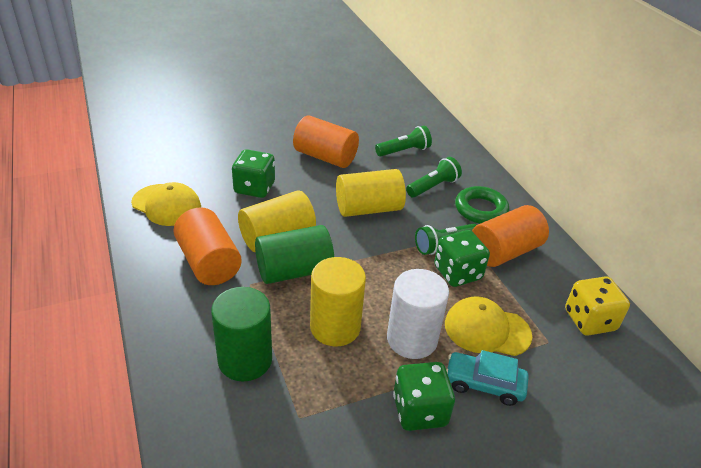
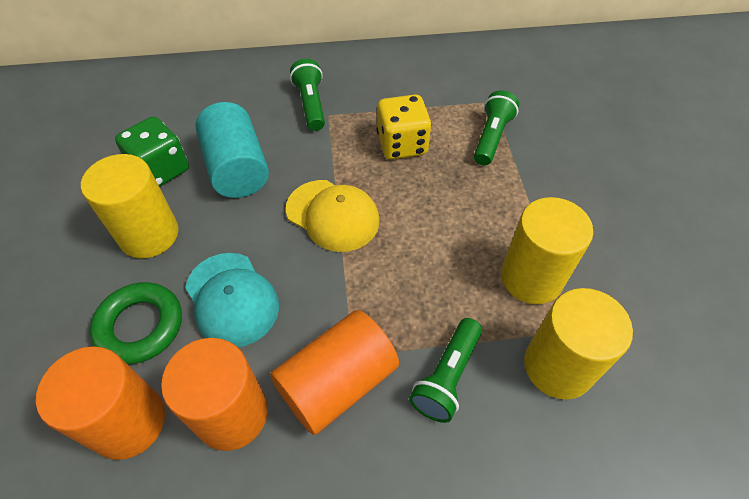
green cylinder: 2 -> 0
green dice: 3 -> 1
turquoise cap: 0 -> 1
turquoise car: 1 -> 0
turquoise cylinder: 0 -> 1
white cylinder: 1 -> 0
yellow cap: 2 -> 1

